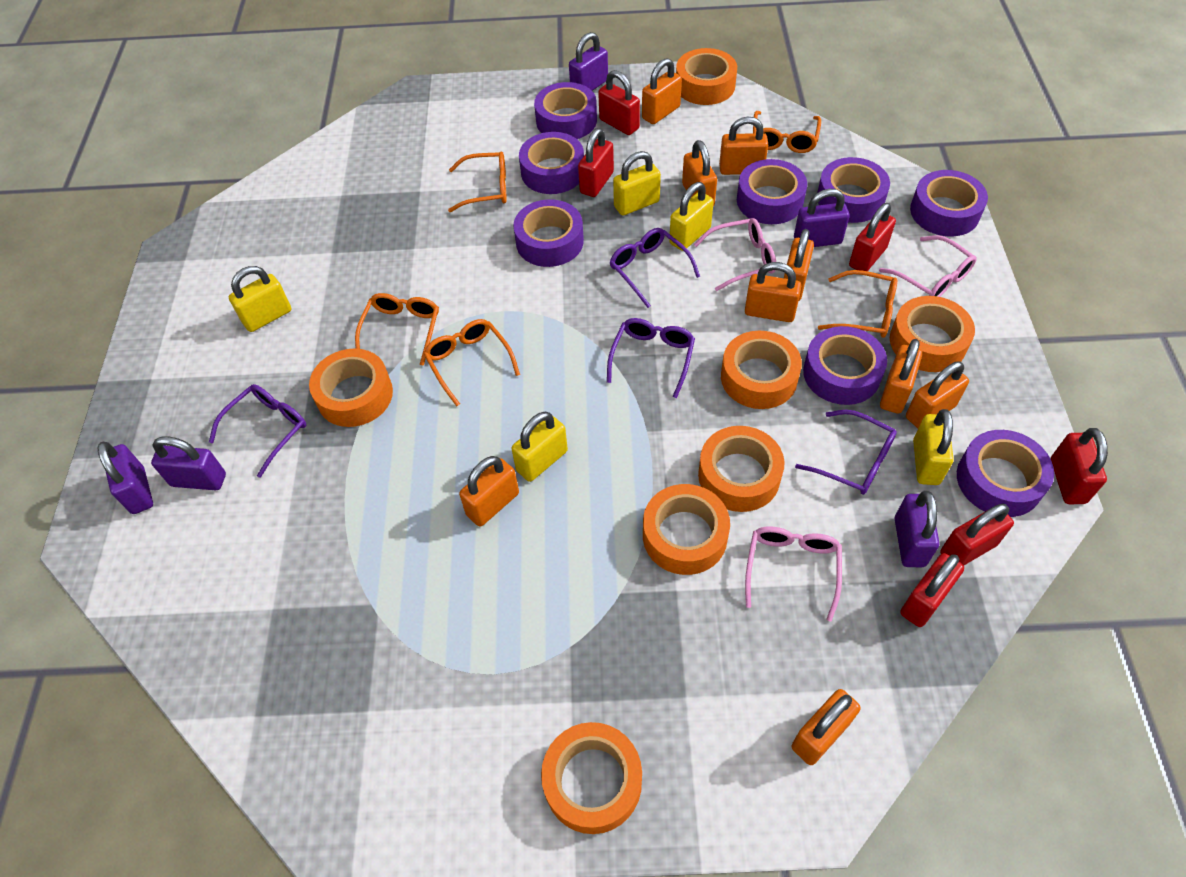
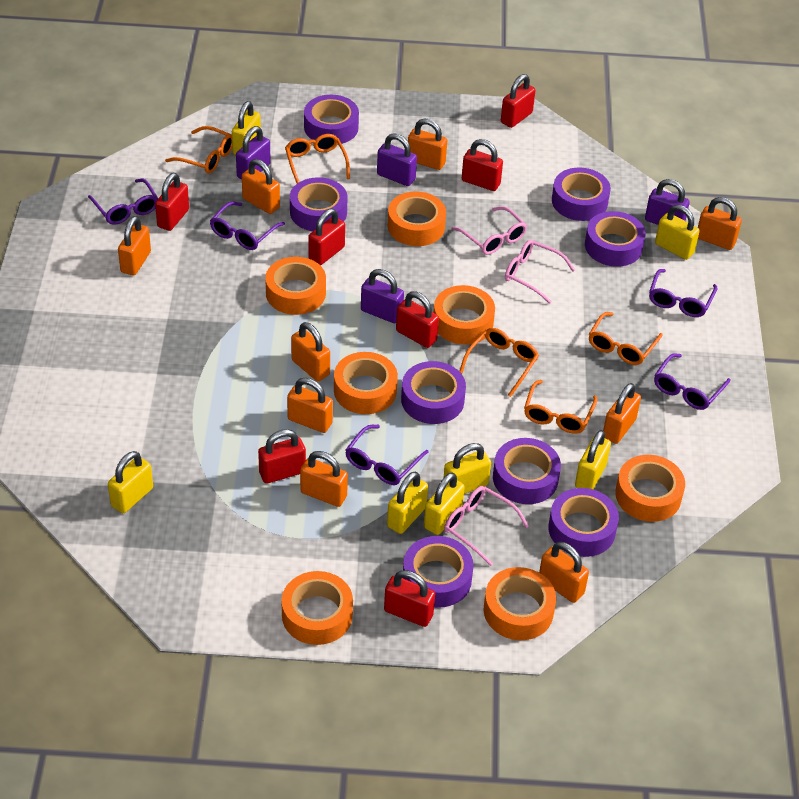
purple glasses: 4 -> 5
purple padlock: 5 -> 4
red padlock: 6 -> 7
yellow padlock: 5 -> 7

